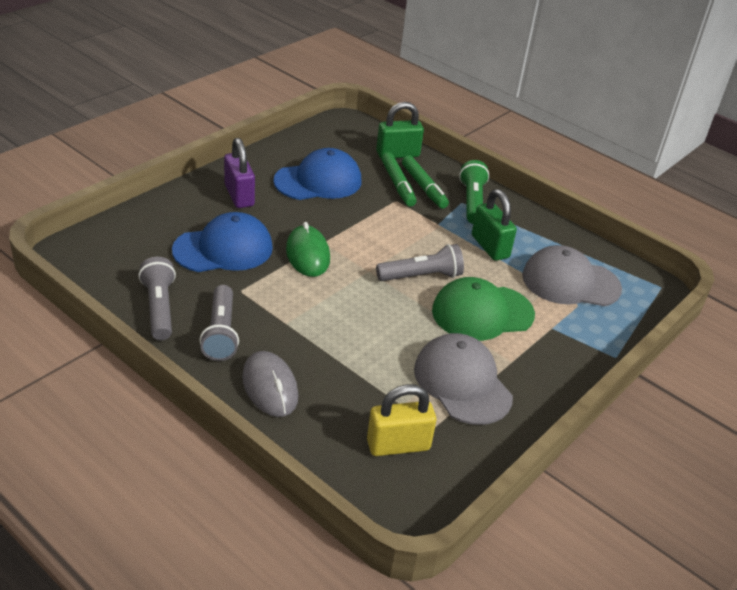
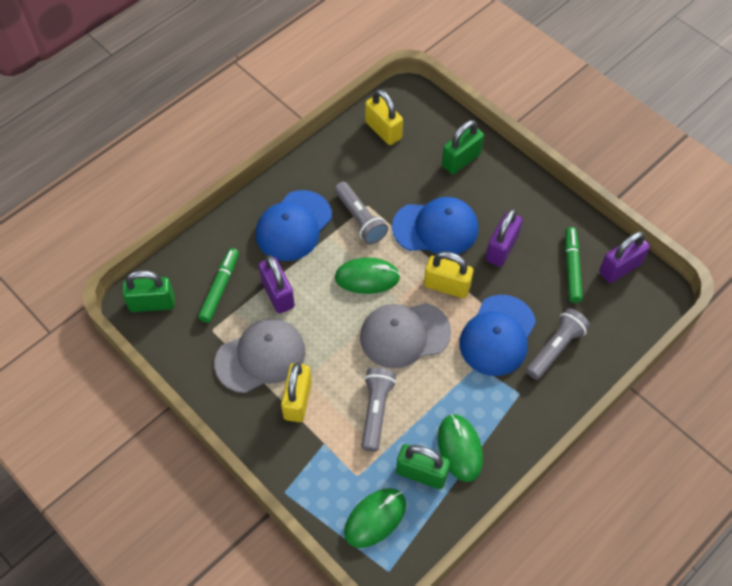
blue cap: 2 -> 3
green cap: 1 -> 0
green flashlight: 1 -> 0
green mouse: 1 -> 3
green padlock: 2 -> 3
grey mouse: 1 -> 0
purple padlock: 1 -> 3
yellow padlock: 1 -> 3

